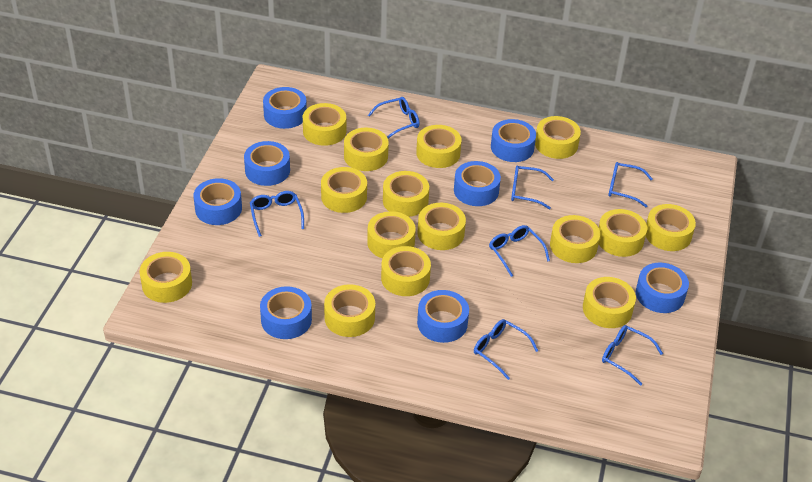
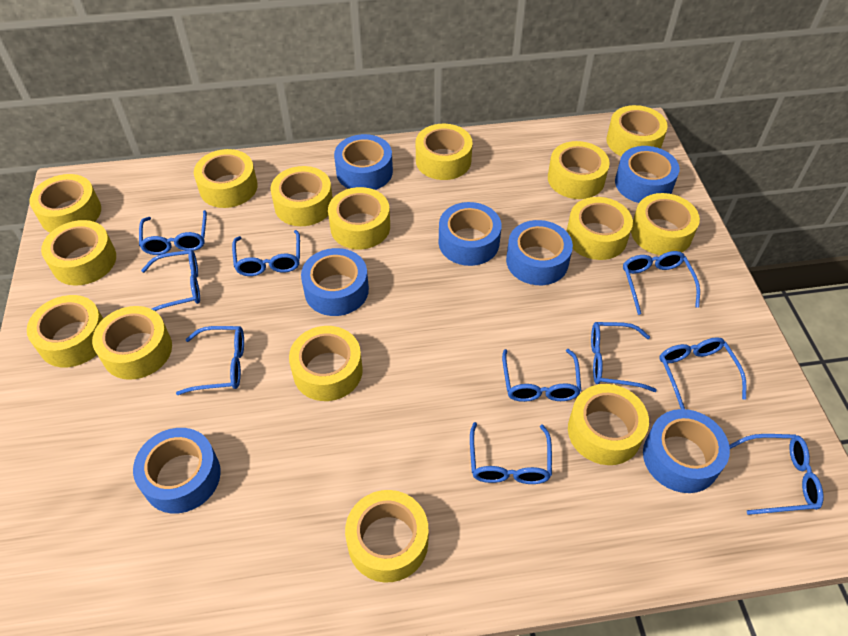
blue glasses: 7 -> 10
blue tape: 8 -> 7

